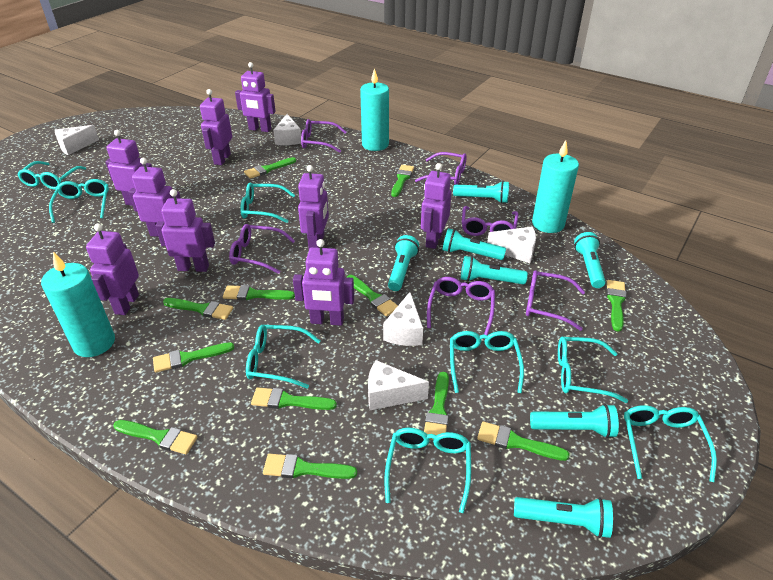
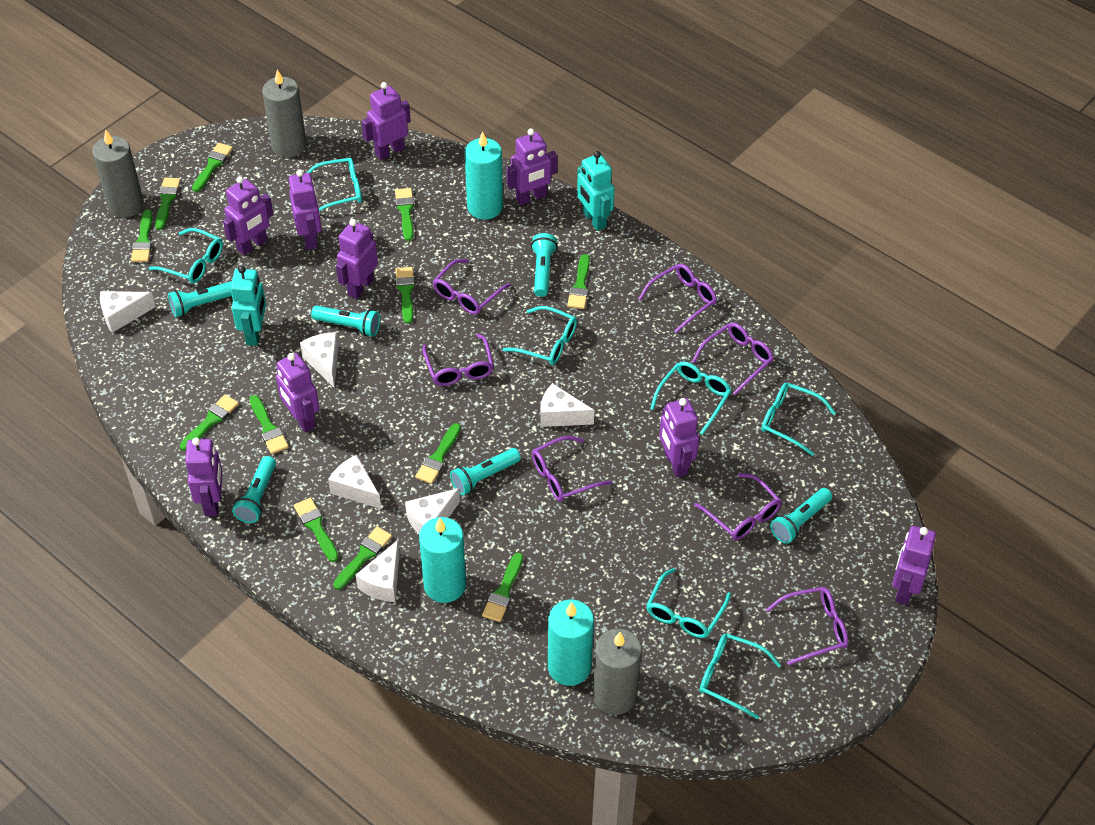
grey candle: 0 -> 3
purple glasses: 6 -> 7
turquoise flashlight: 7 -> 6
turquoise glasses: 8 -> 7
turquoise robot: 0 -> 2
white cheese: 5 -> 6

